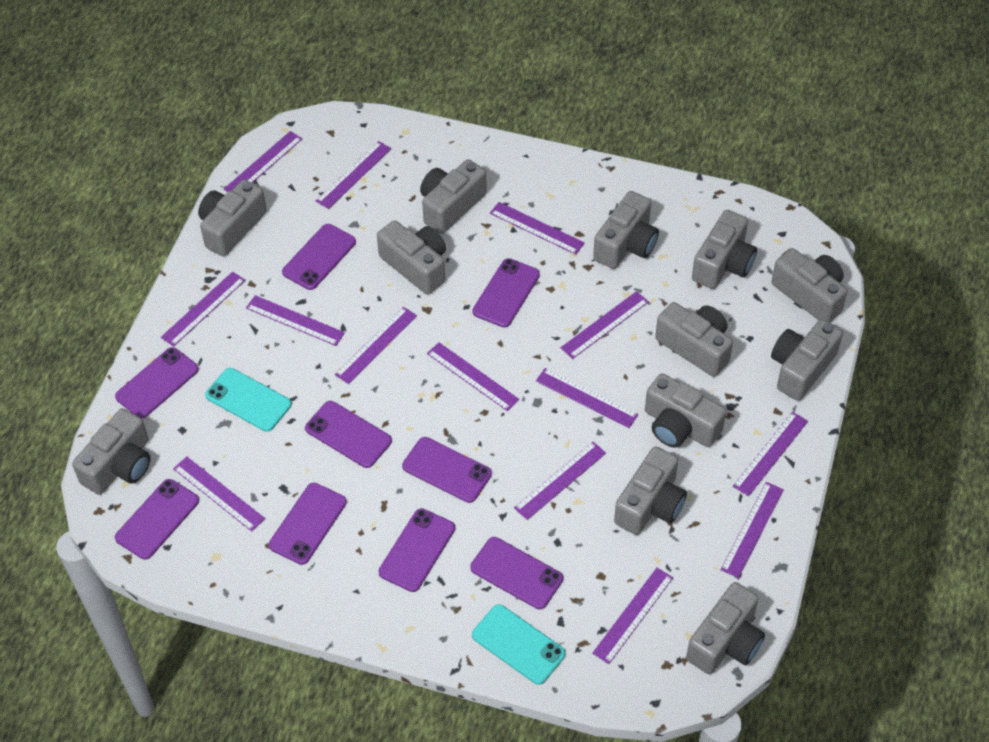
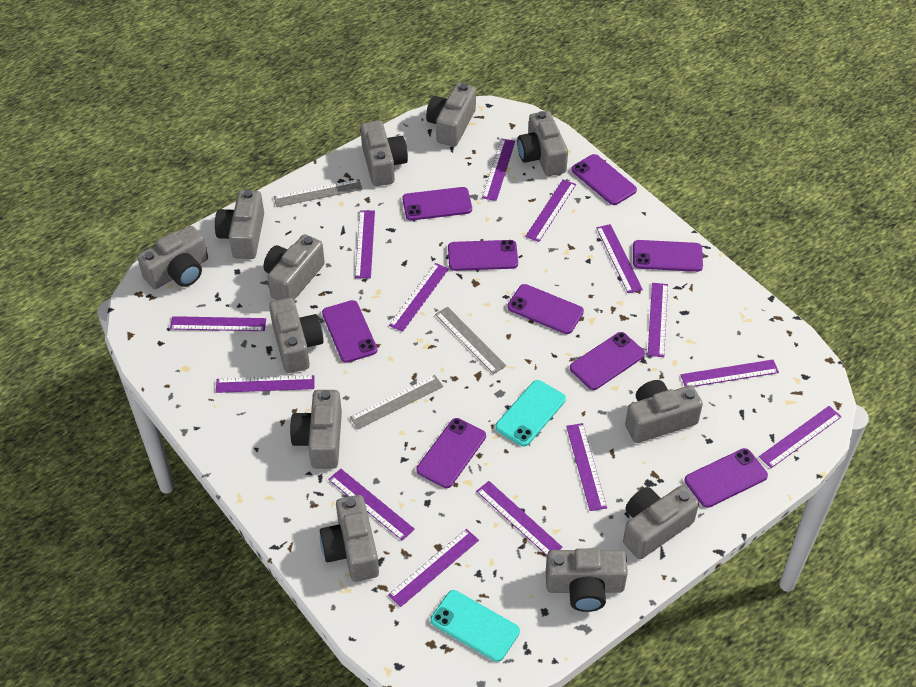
grey ruler: 0 -> 3

